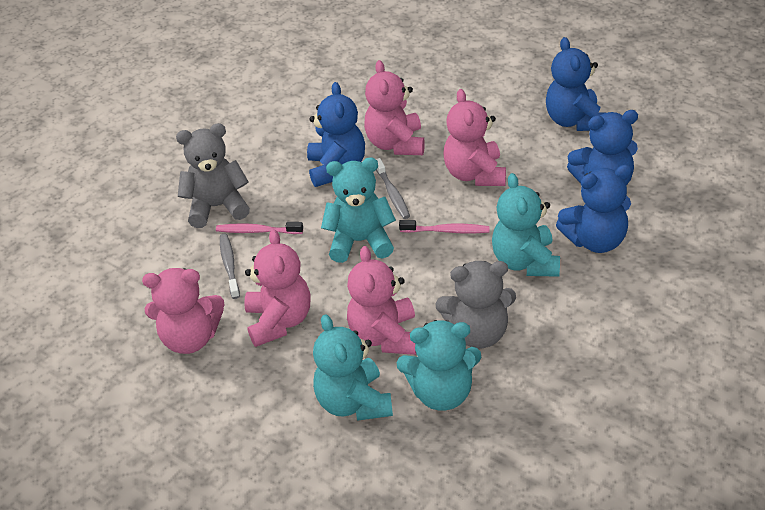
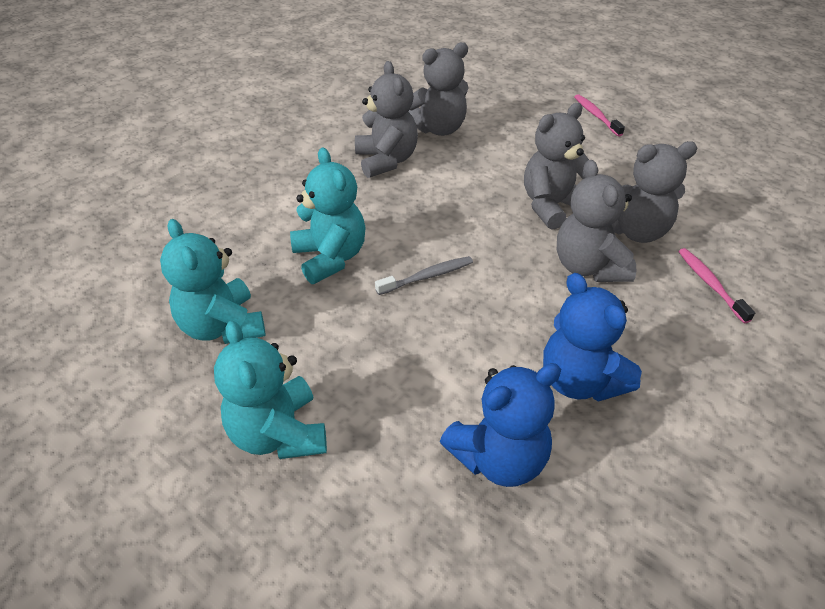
blue teddy bear: 4 -> 2
grey teddy bear: 2 -> 5
grey toothbrush: 2 -> 1
pink teddy bear: 5 -> 0
turquoise teddy bear: 4 -> 3

